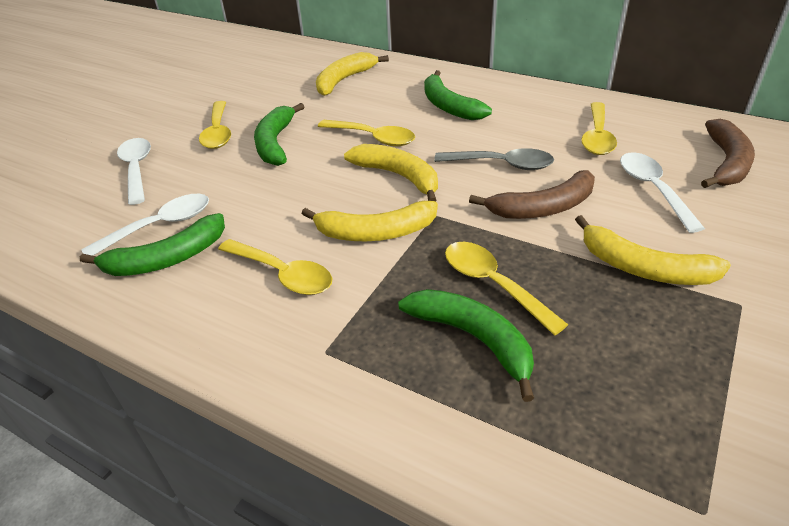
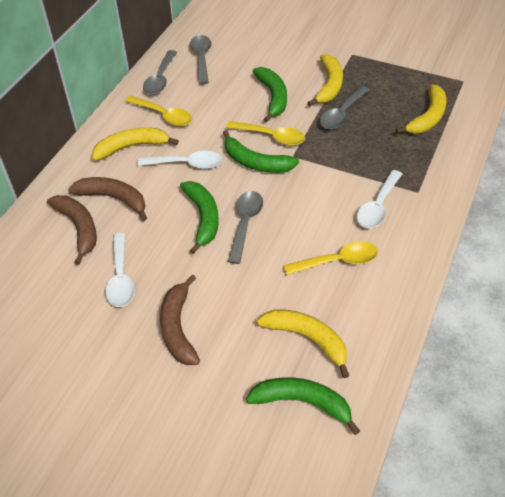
brown banana: 2 -> 3
grey spoon: 1 -> 4
yellow spoon: 5 -> 3

